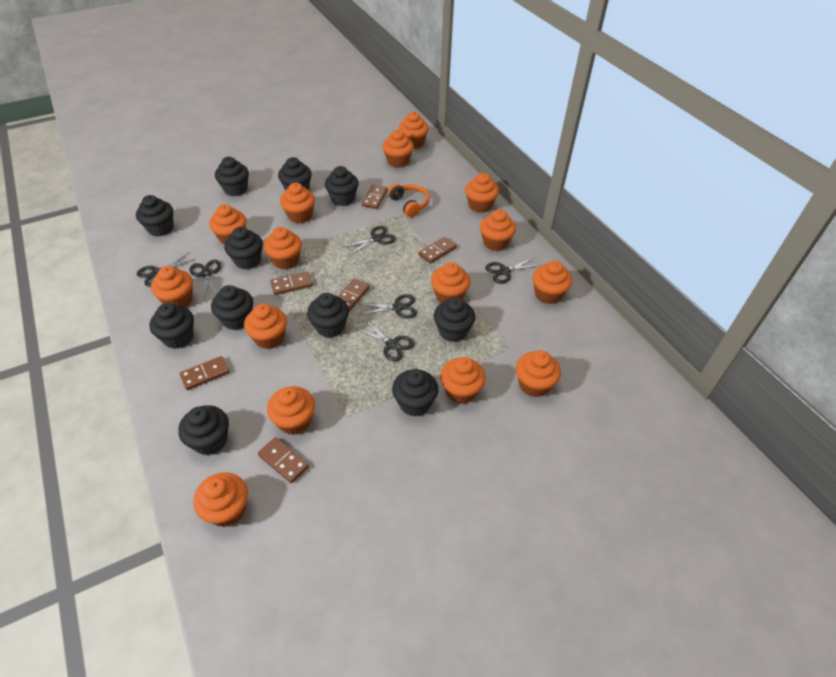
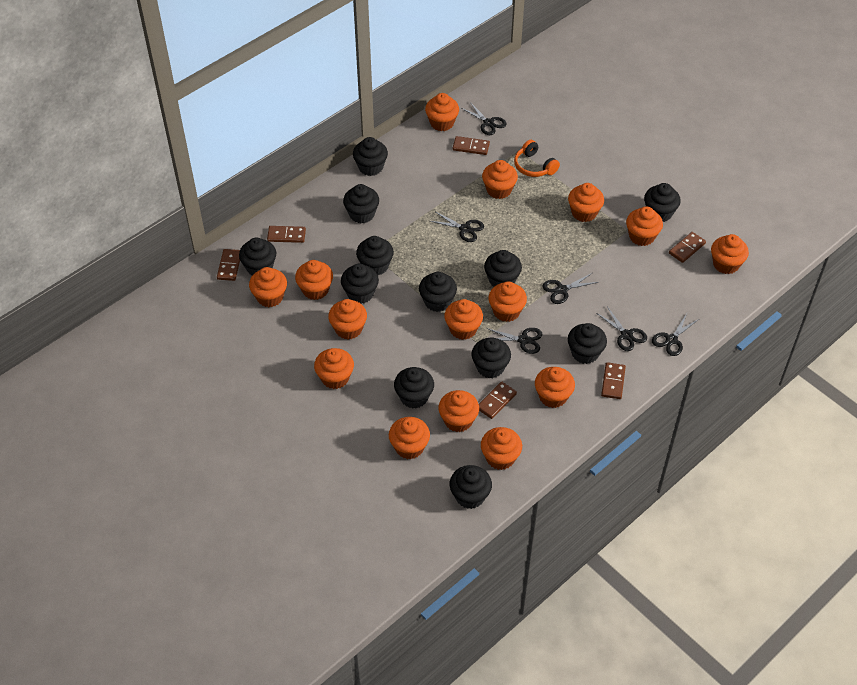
black cupcake: 11 -> 12

